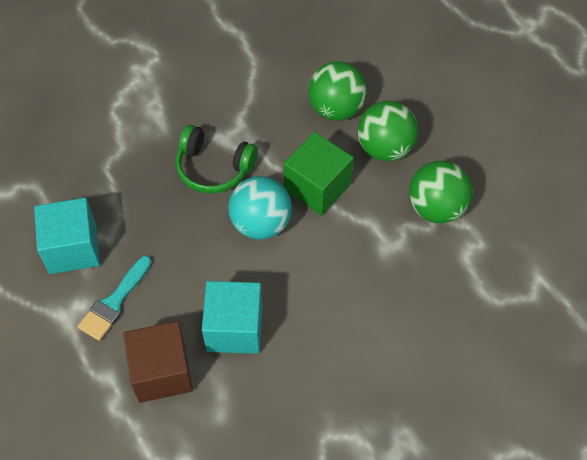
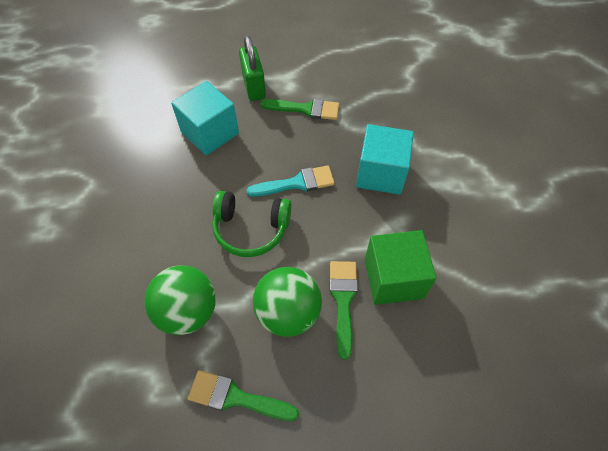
brown cube: 1 -> 0
green ball: 3 -> 2
green brush: 0 -> 3
green padlock: 0 -> 1
turquoise ball: 1 -> 0

